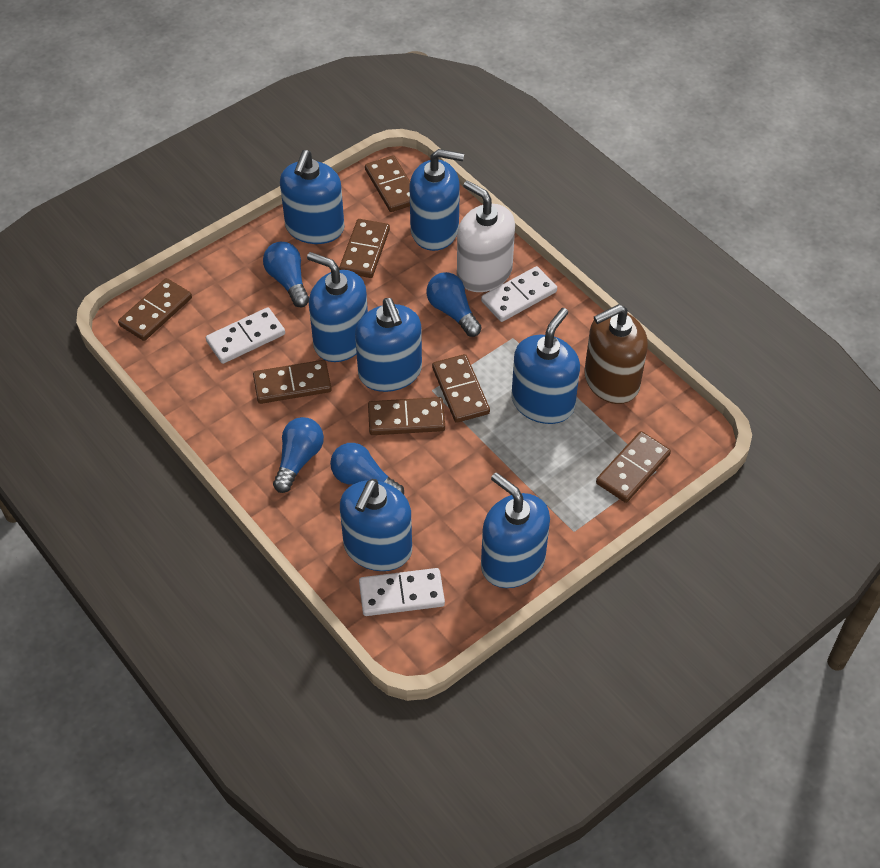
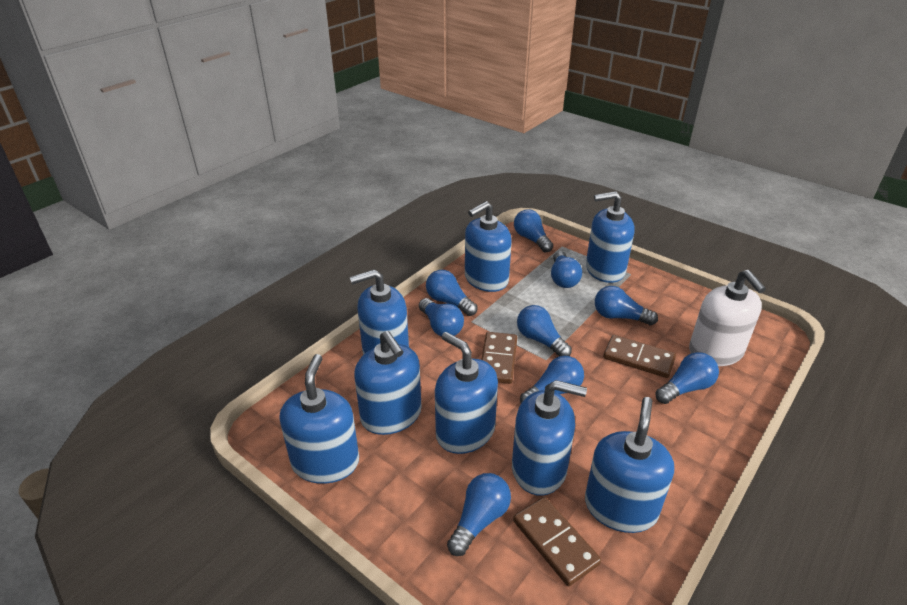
blue light bulb: 4 -> 9
blue soap dispenser: 7 -> 8
brown domino: 7 -> 3
brown soap dispenser: 1 -> 0
white domino: 3 -> 0

